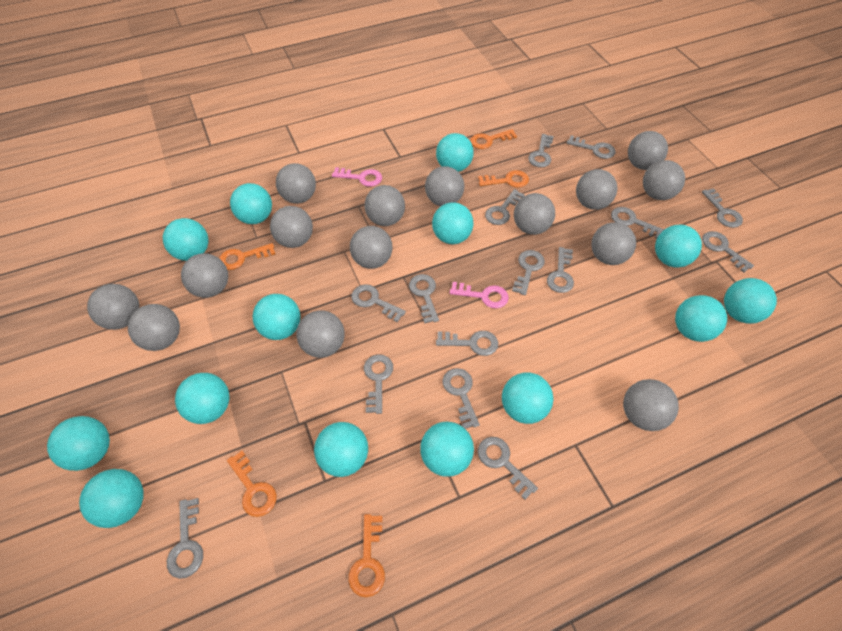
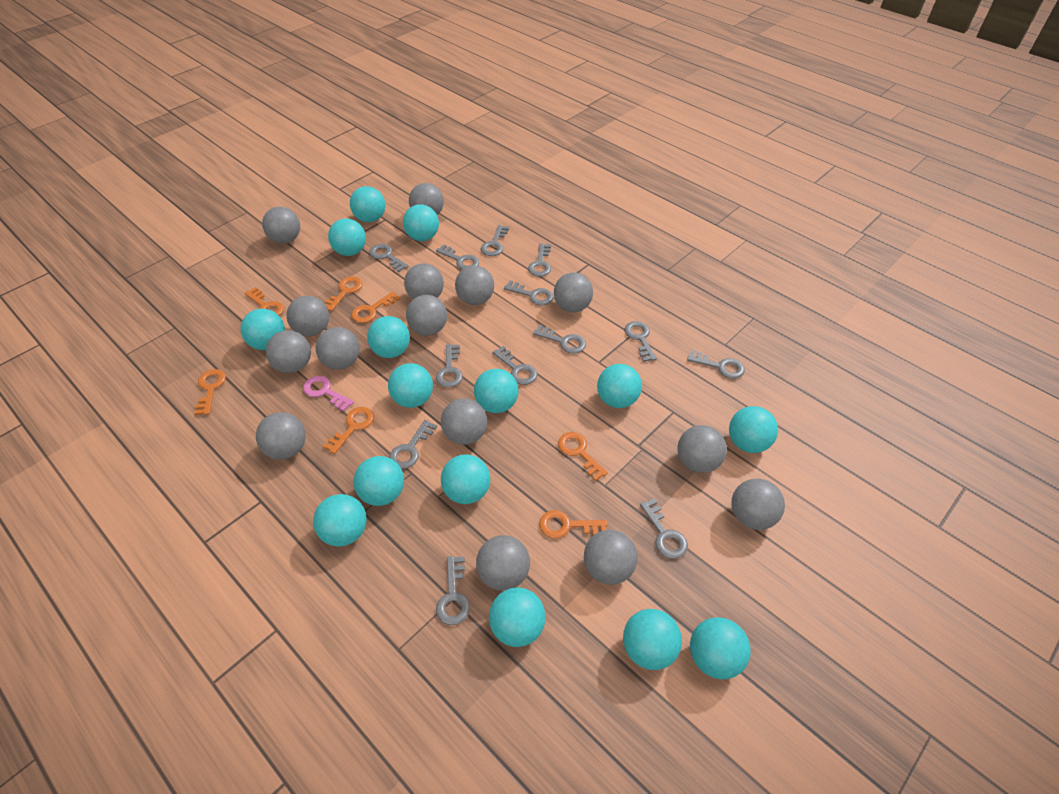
grey key: 15 -> 13
orange key: 5 -> 7
pink key: 2 -> 1
turquoise ball: 14 -> 15

